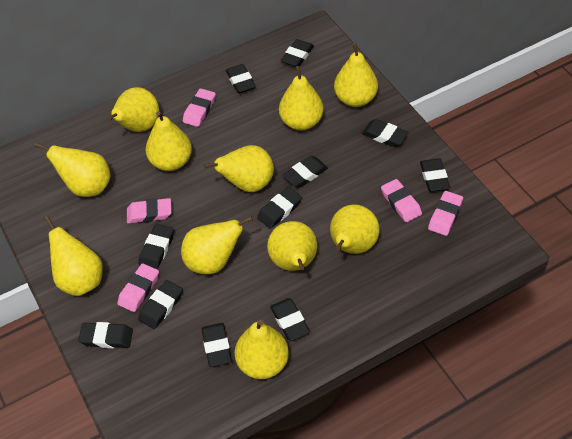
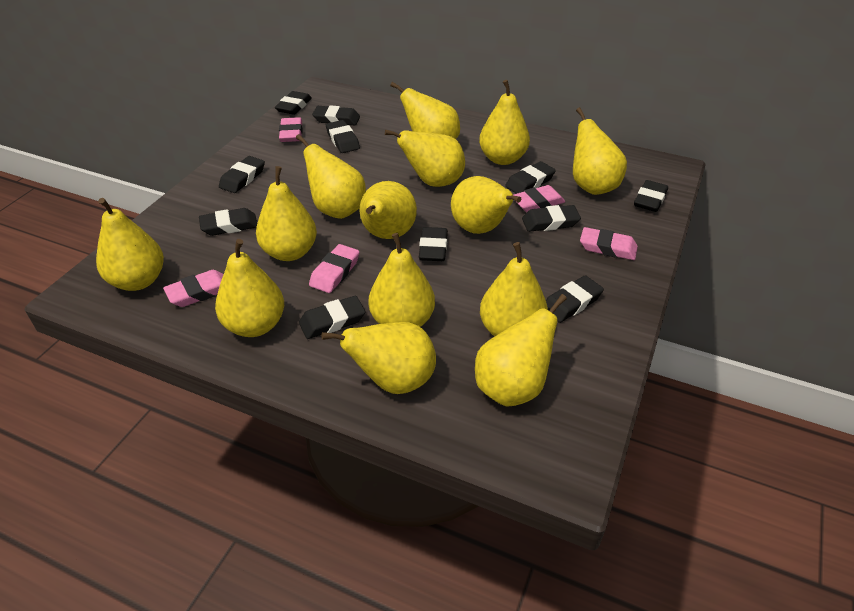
yellow pear: 11 -> 14

